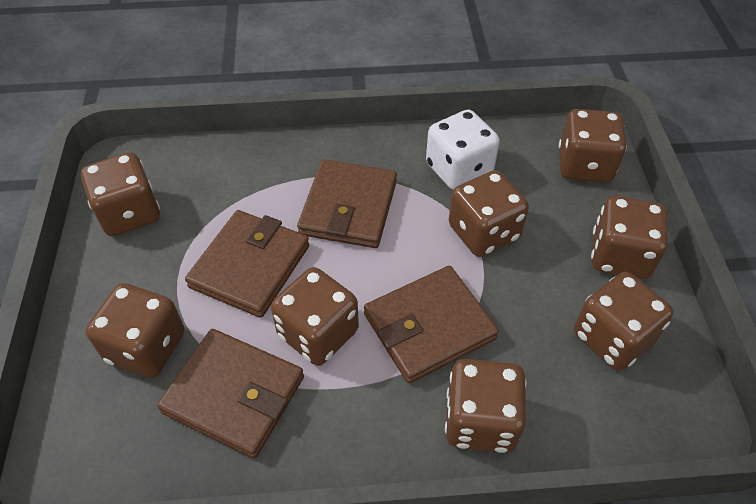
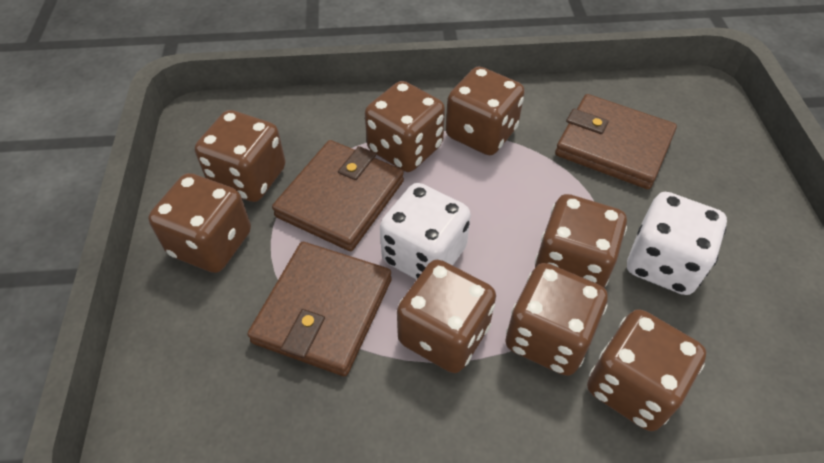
brown wallet: 4 -> 3
white dice: 1 -> 2

